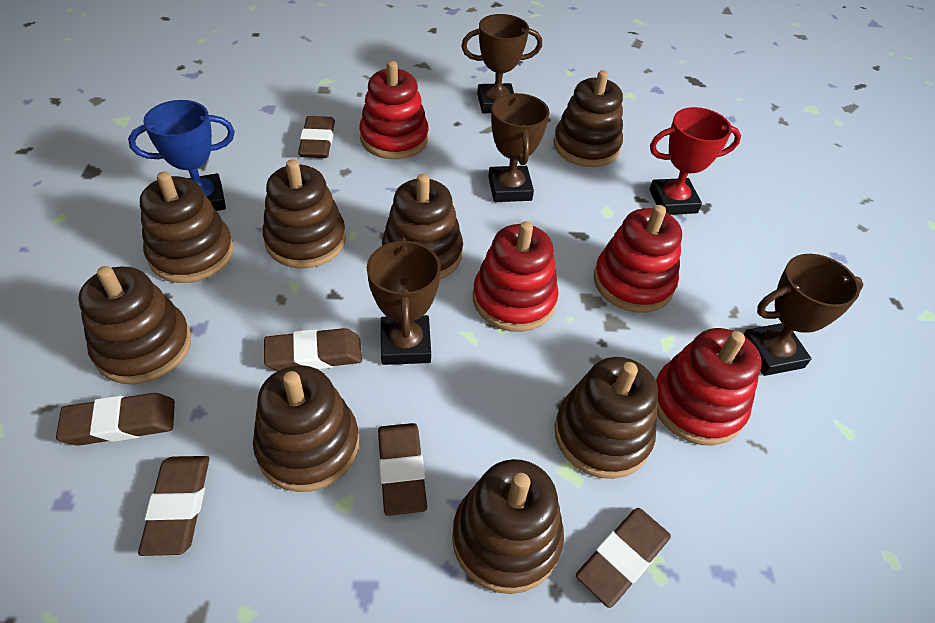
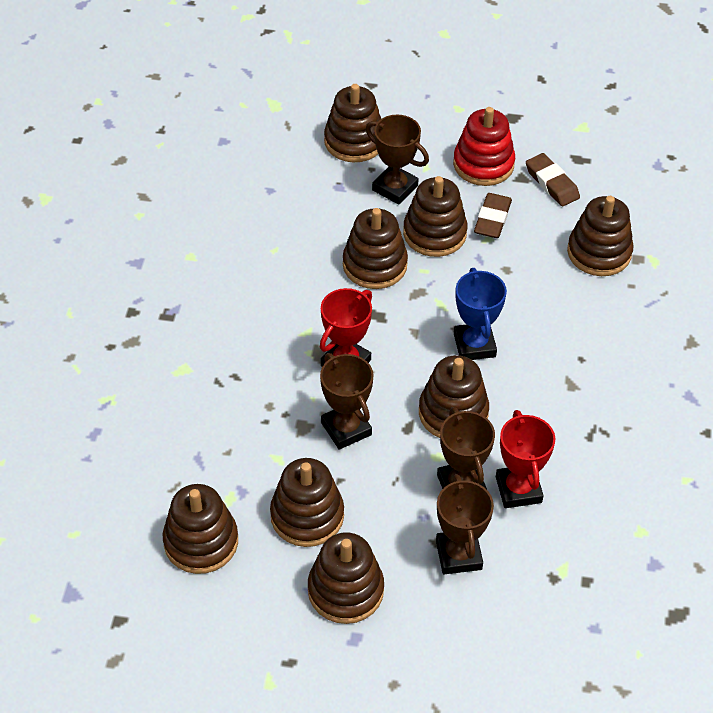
brown eraser: 6 -> 2
red stacking toy: 4 -> 1
red trophy: 1 -> 2

